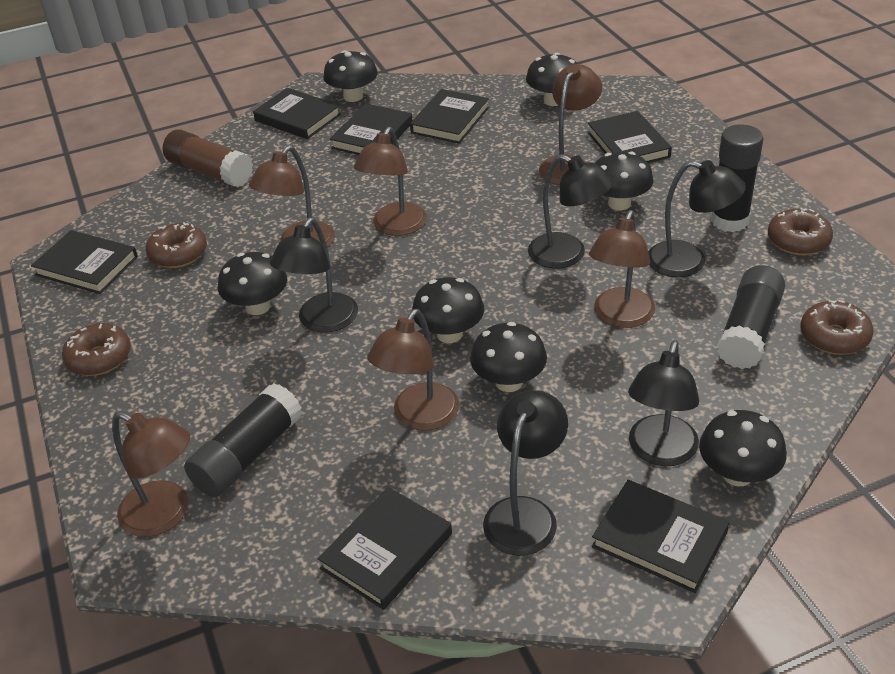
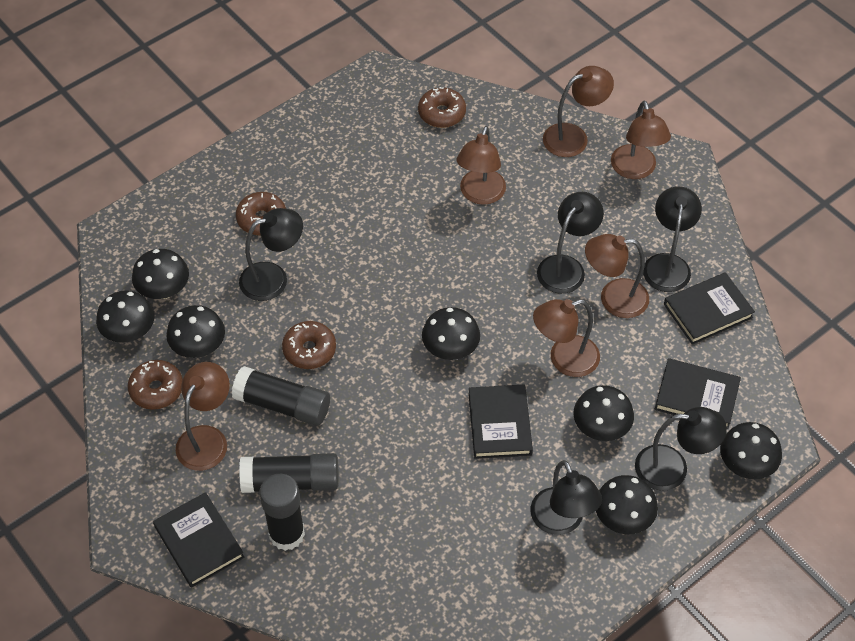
black book: 7 -> 4
brown glue stick: 1 -> 0

